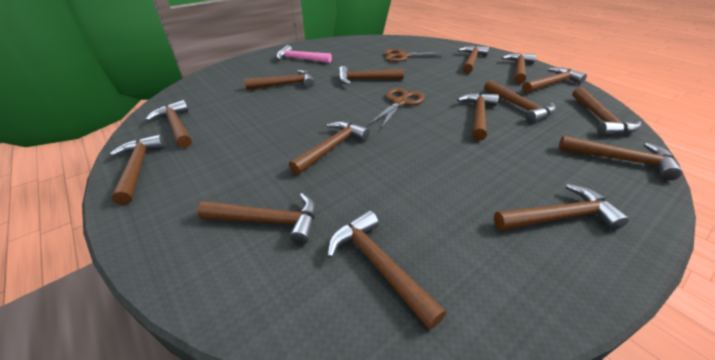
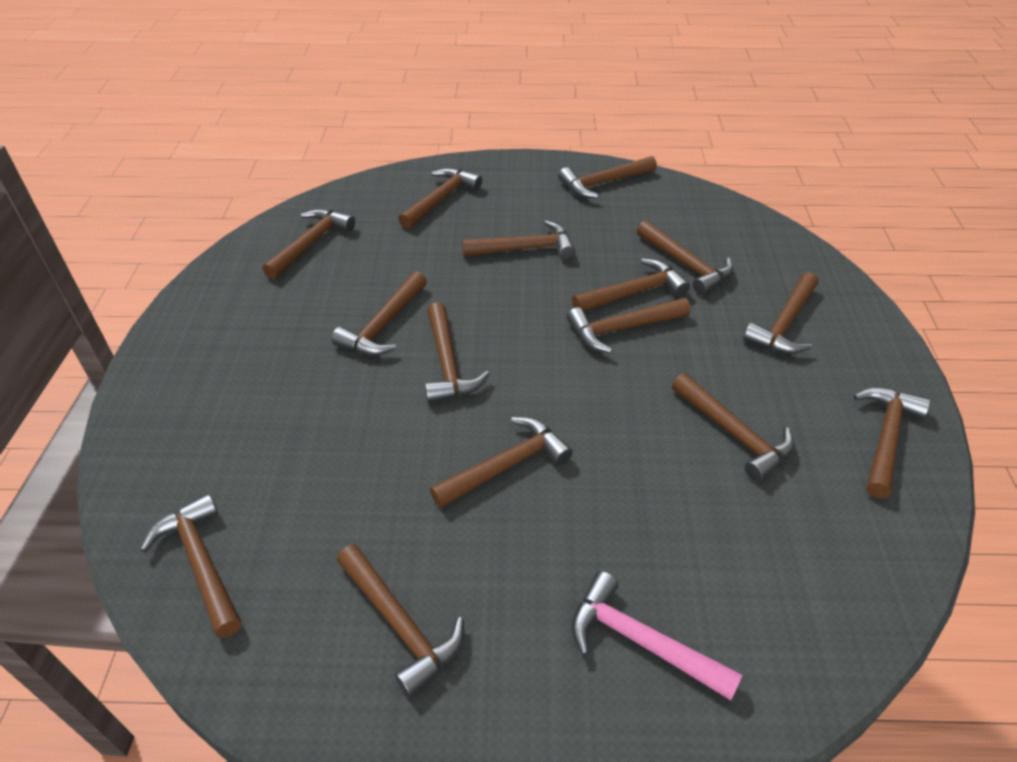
brown scissors: 2 -> 0

